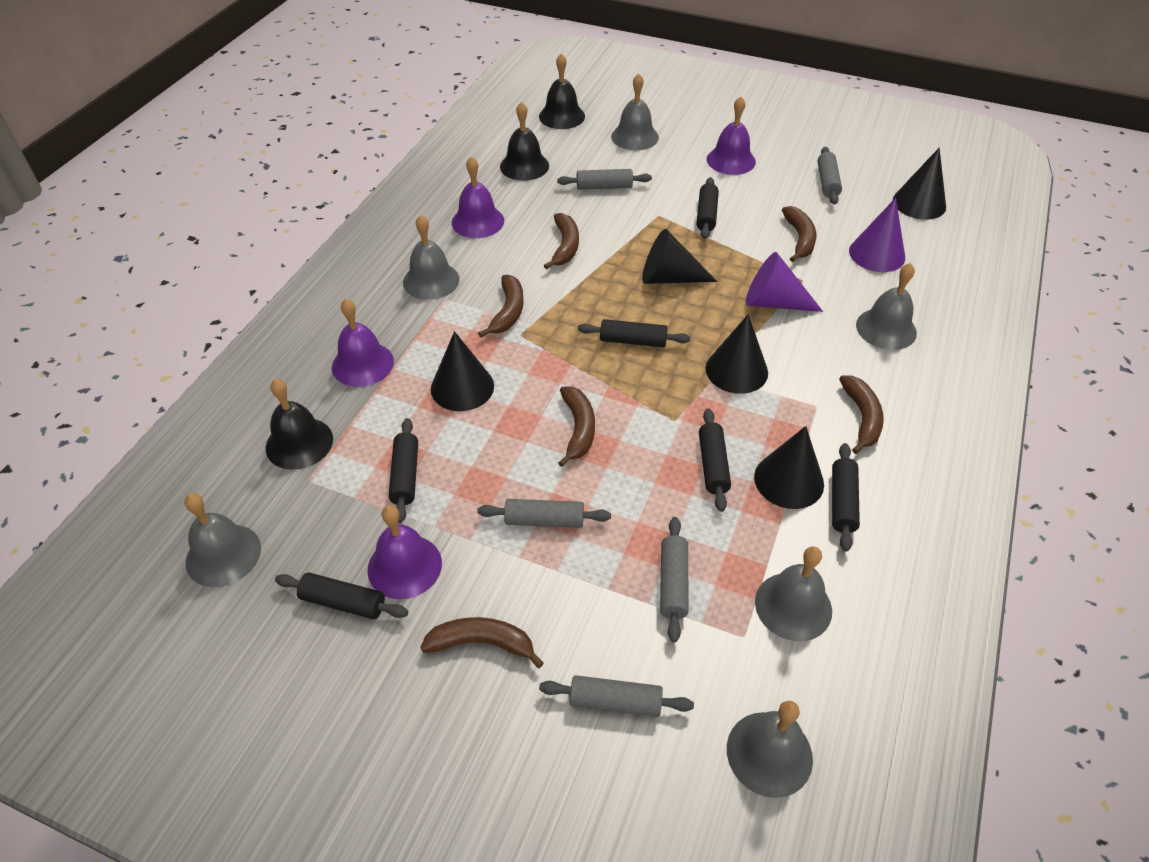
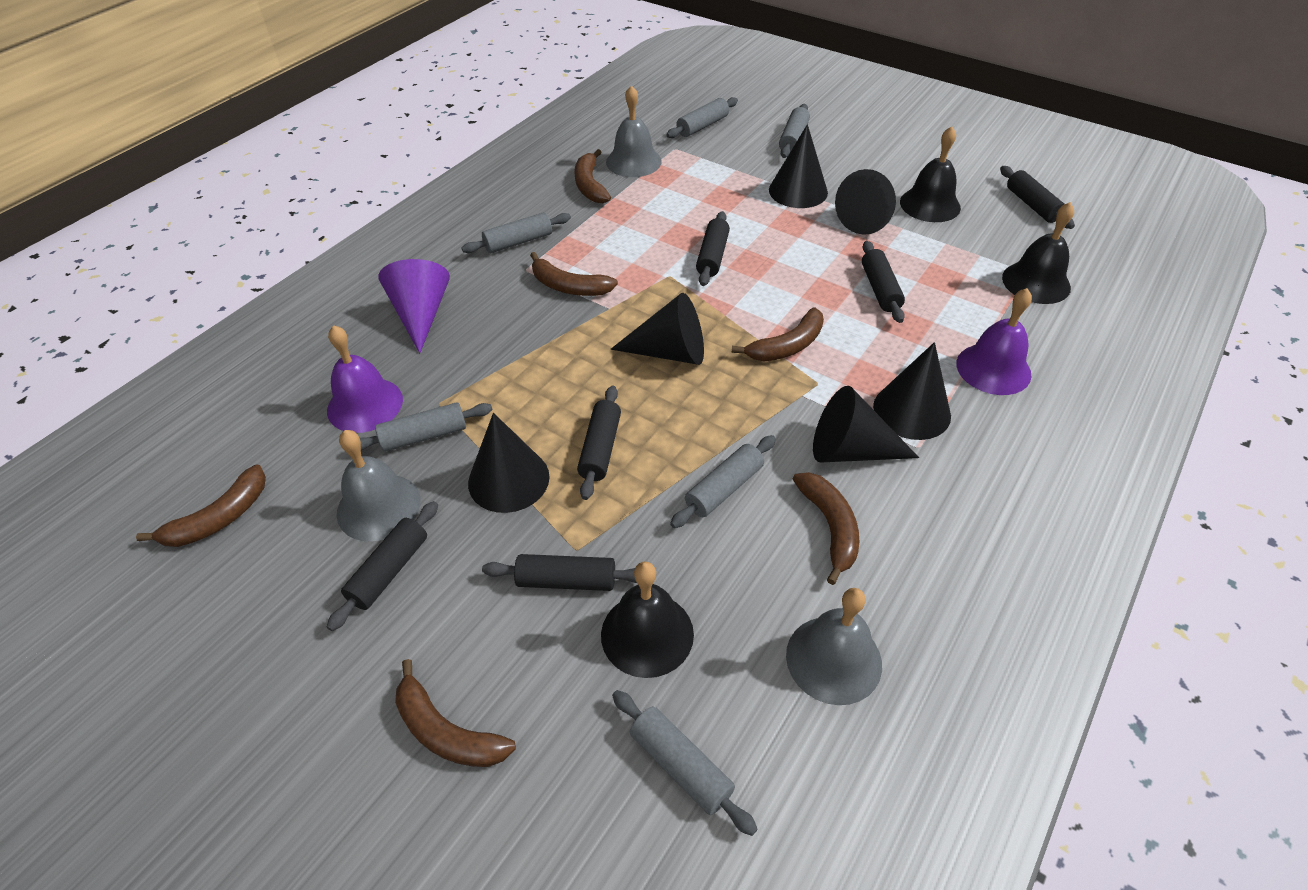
black cone: 5 -> 6
grey bell: 6 -> 3
grey rolling pin: 5 -> 6
purple bell: 4 -> 2
purple cone: 2 -> 1

